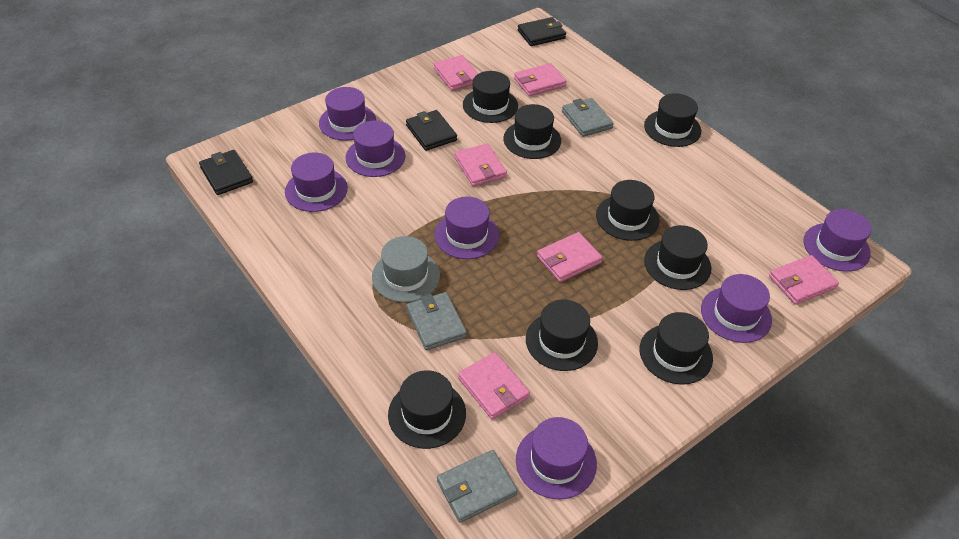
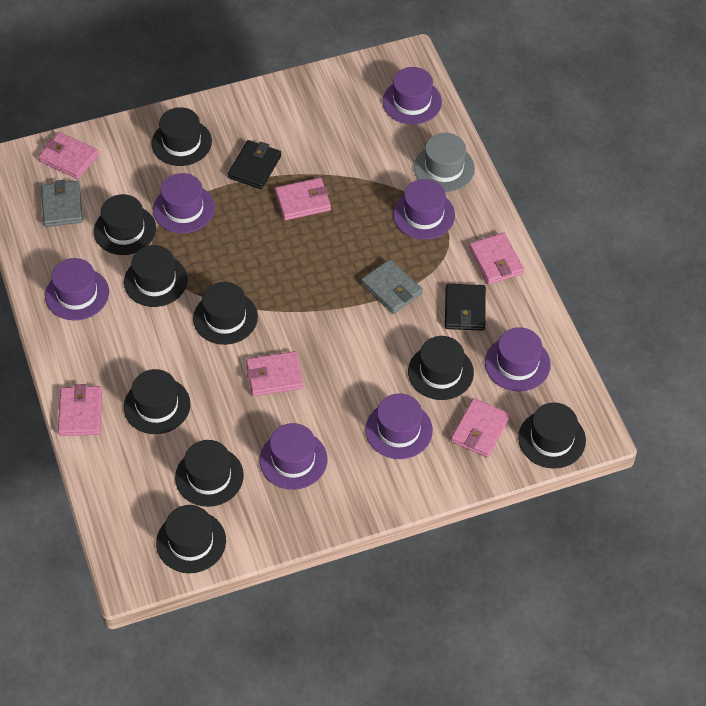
black hat: 8 -> 9
black wallet: 3 -> 2
grey wallet: 3 -> 2

